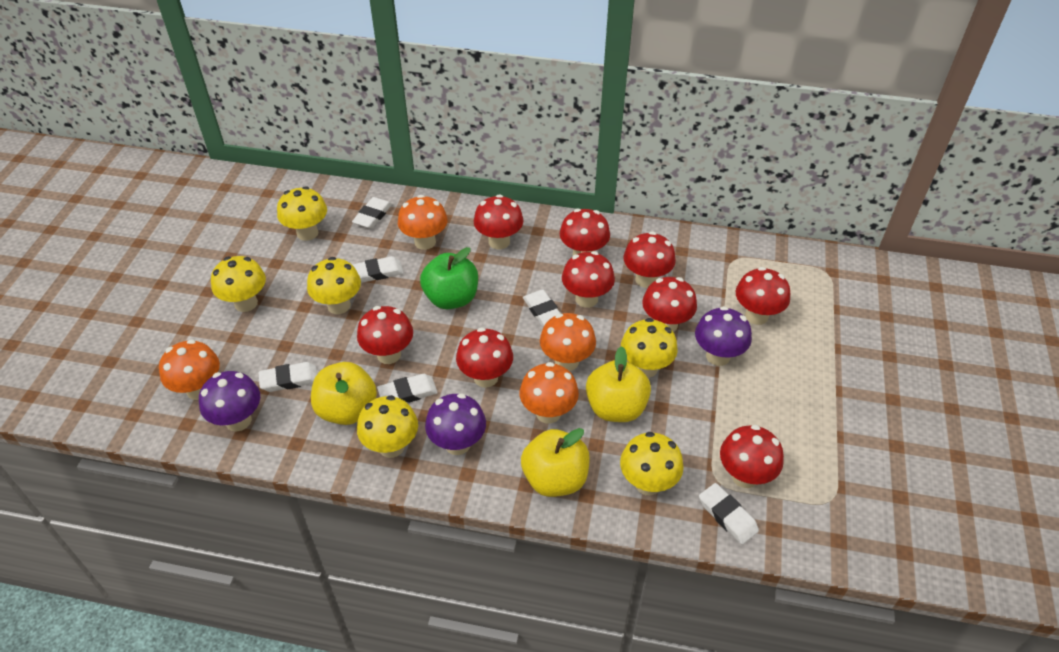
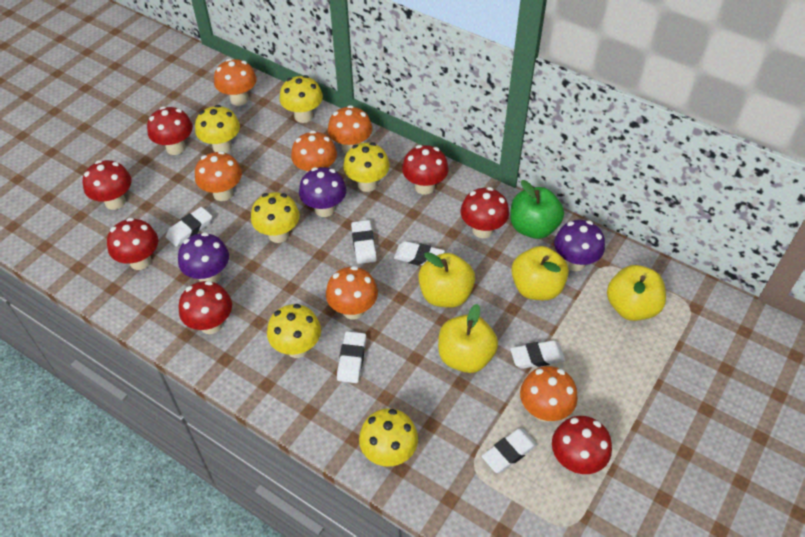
orange mushroom: 4 -> 6
red mushroom: 9 -> 7
yellow apple: 3 -> 4

